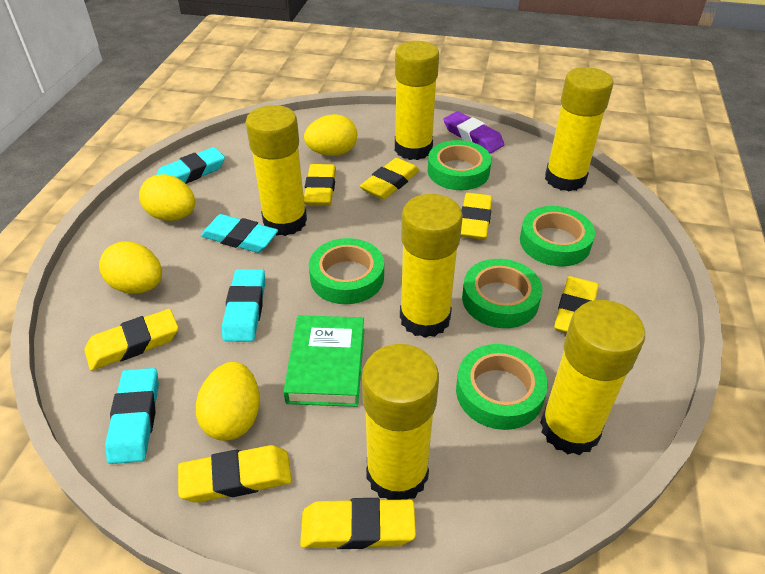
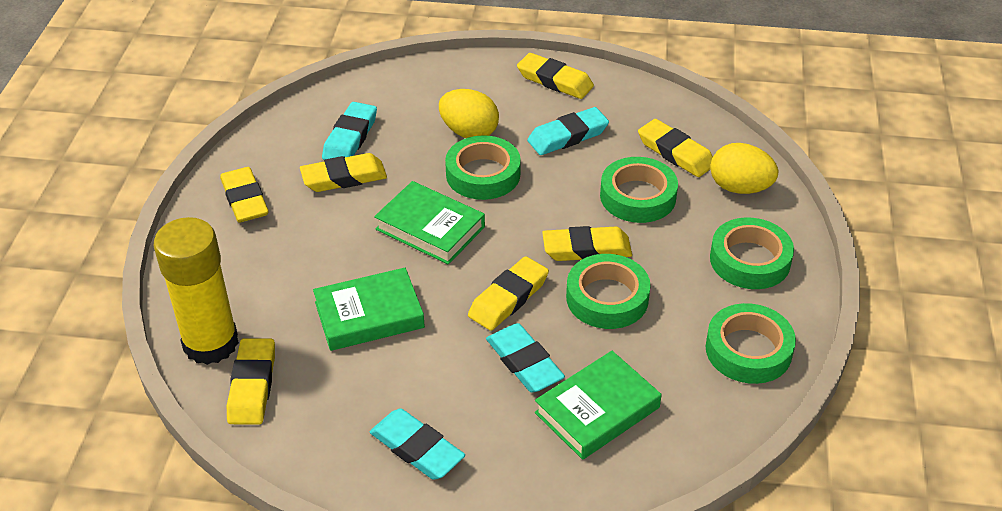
green book: 1 -> 3
purple eraser: 1 -> 0
yellow egg: 4 -> 2
yellow glue stick: 6 -> 1

